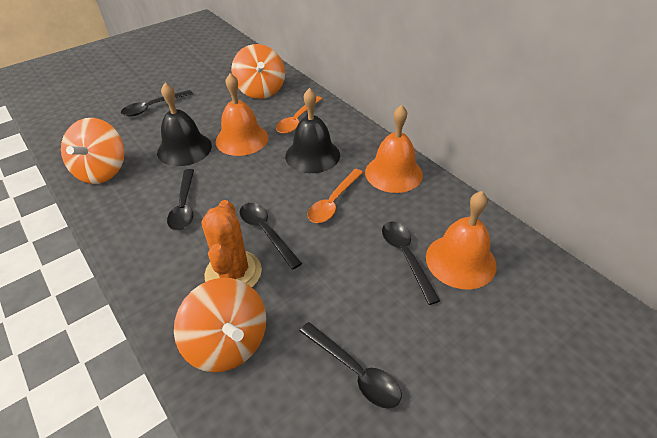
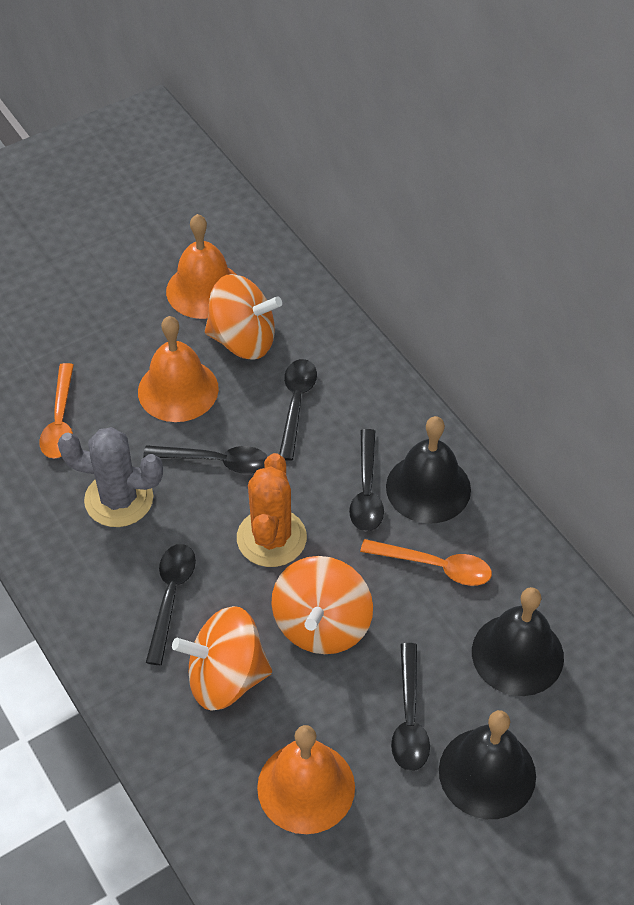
black bell: 2 -> 3
grey cactus: 0 -> 1

